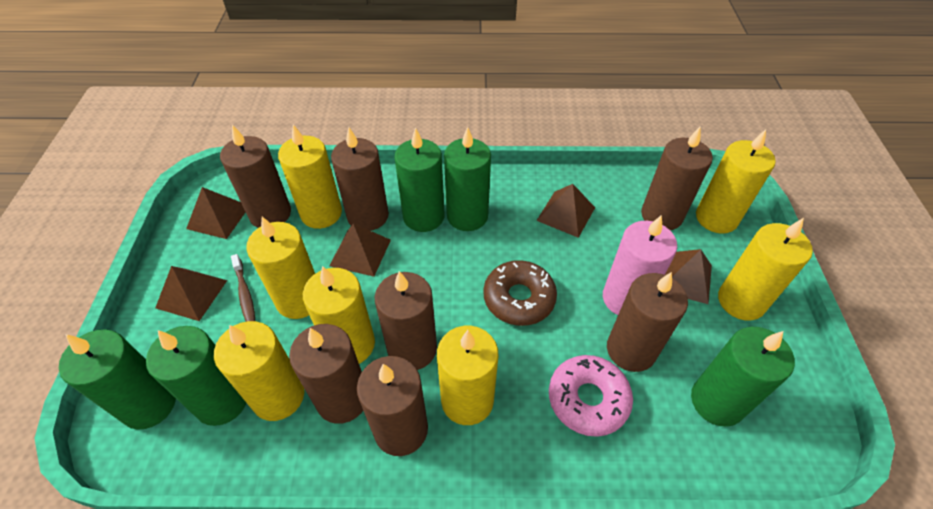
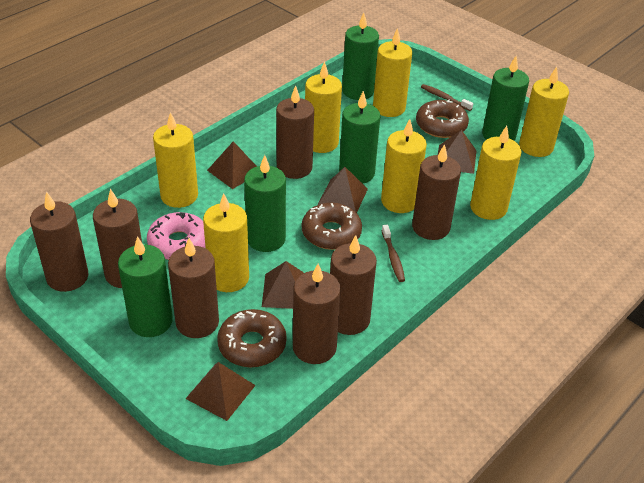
brown donut: 1 -> 3
brown toothbrush: 1 -> 2
pink candle: 1 -> 0

